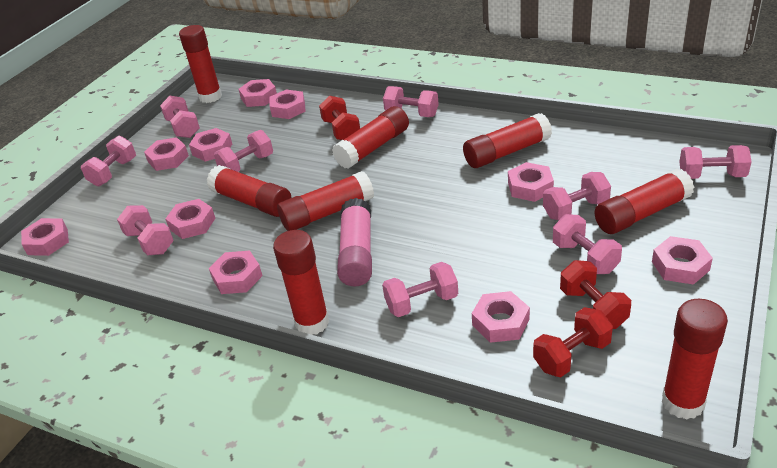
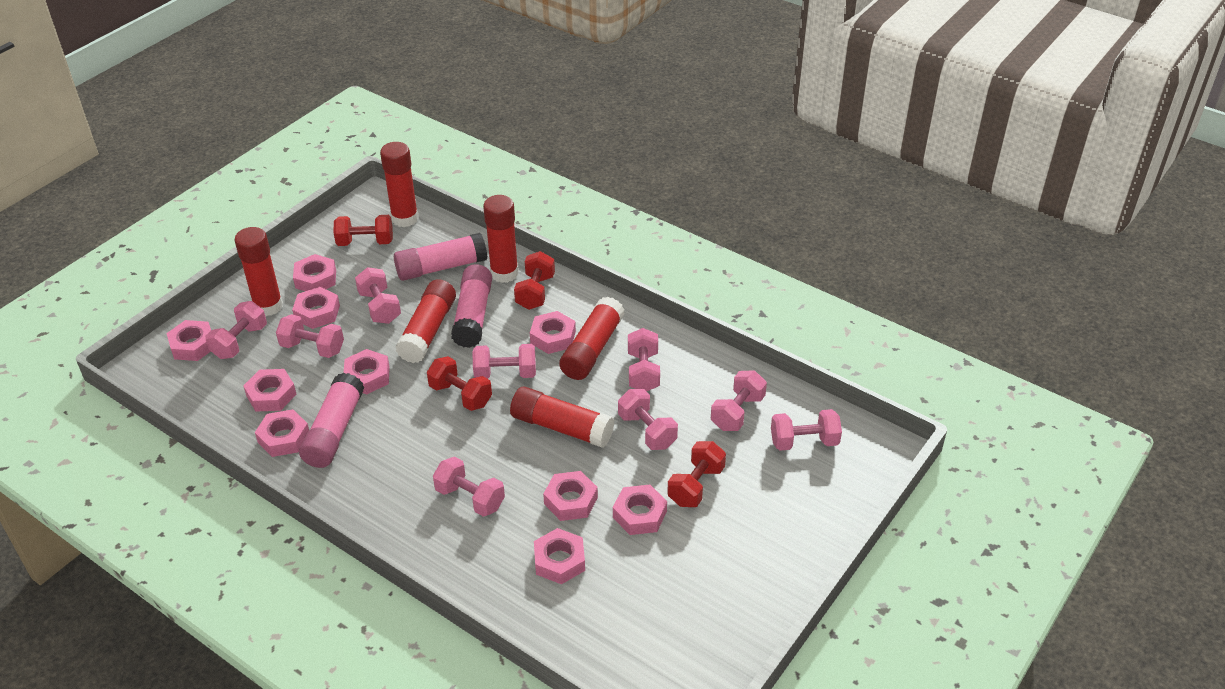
pink glue stick: 1 -> 3
red dumbbell: 3 -> 4
red glue stick: 8 -> 6

